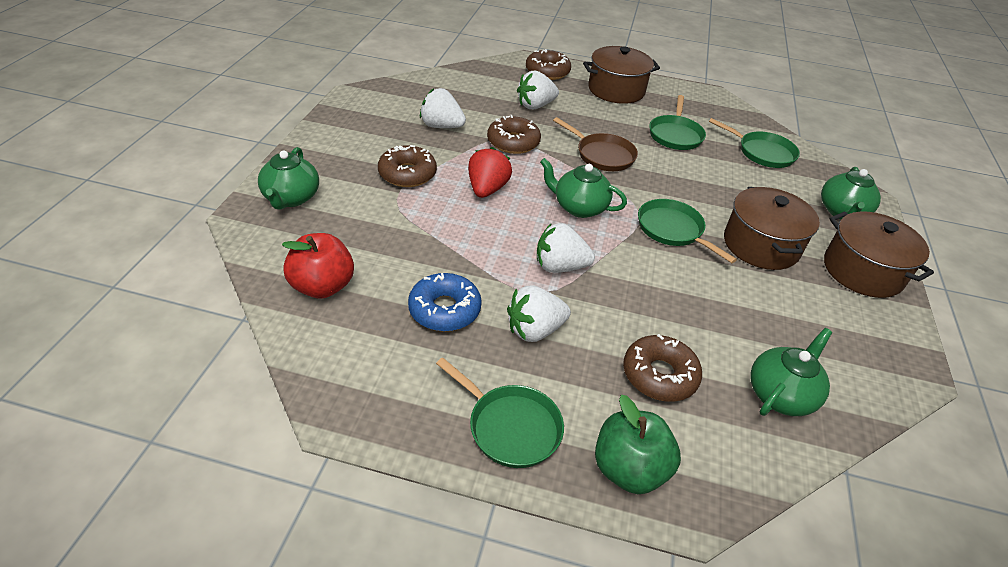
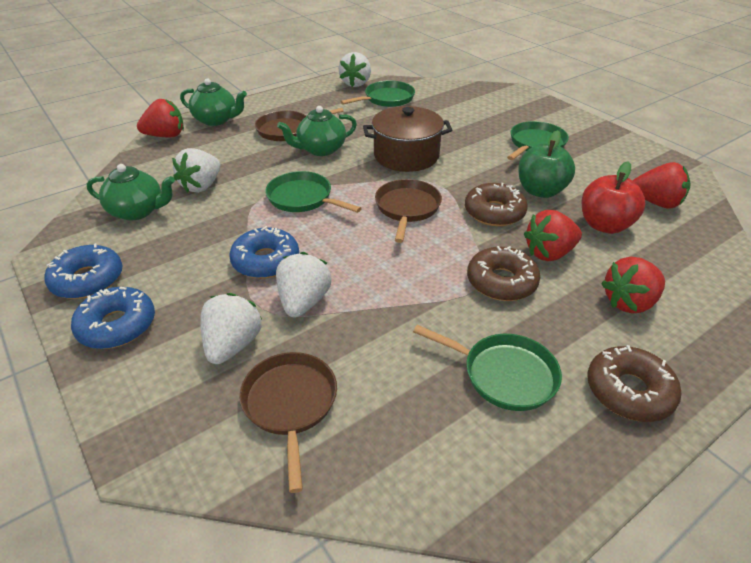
blue donut: 1 -> 3
brown donut: 4 -> 3
brown pan: 1 -> 3
brown pot: 3 -> 1
green teapot: 4 -> 3
red strawberry: 1 -> 4

